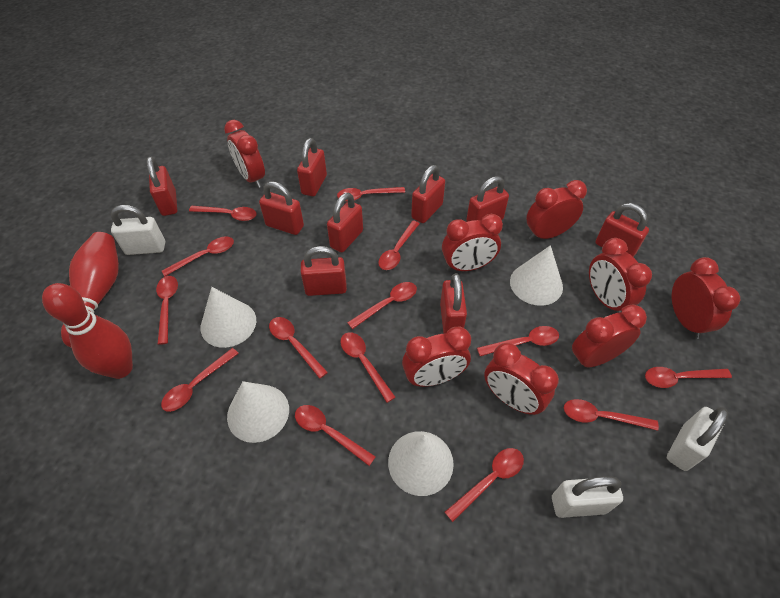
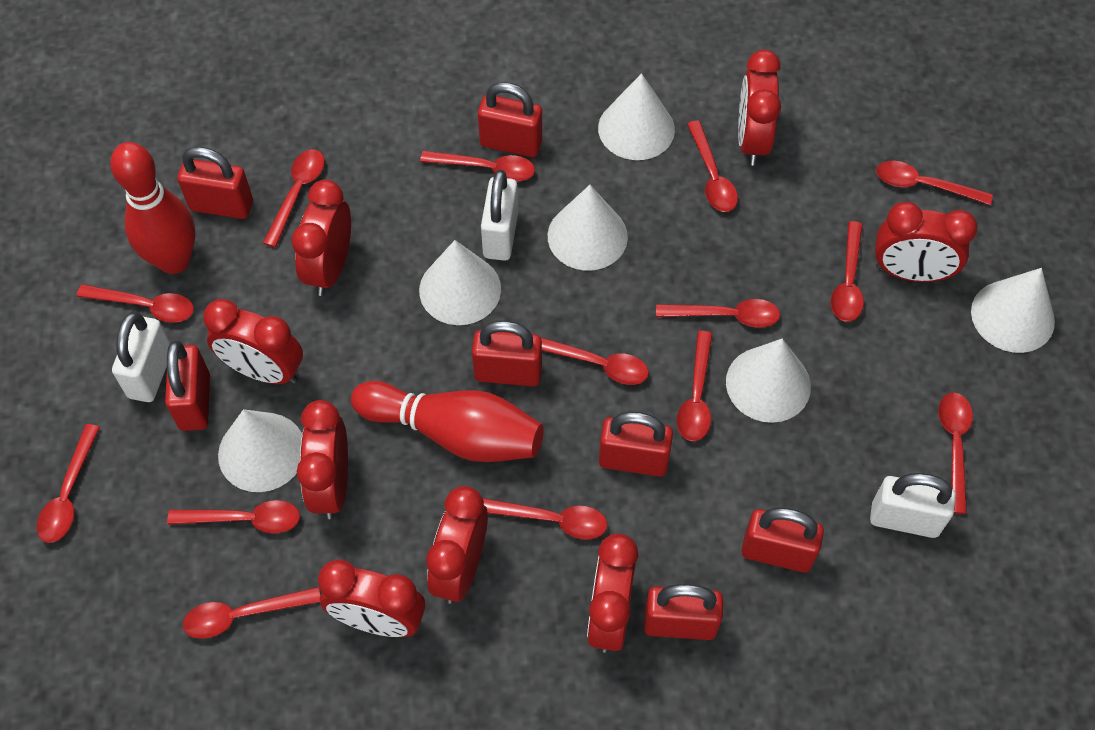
red padlock: 9 -> 7
white cone: 4 -> 6

